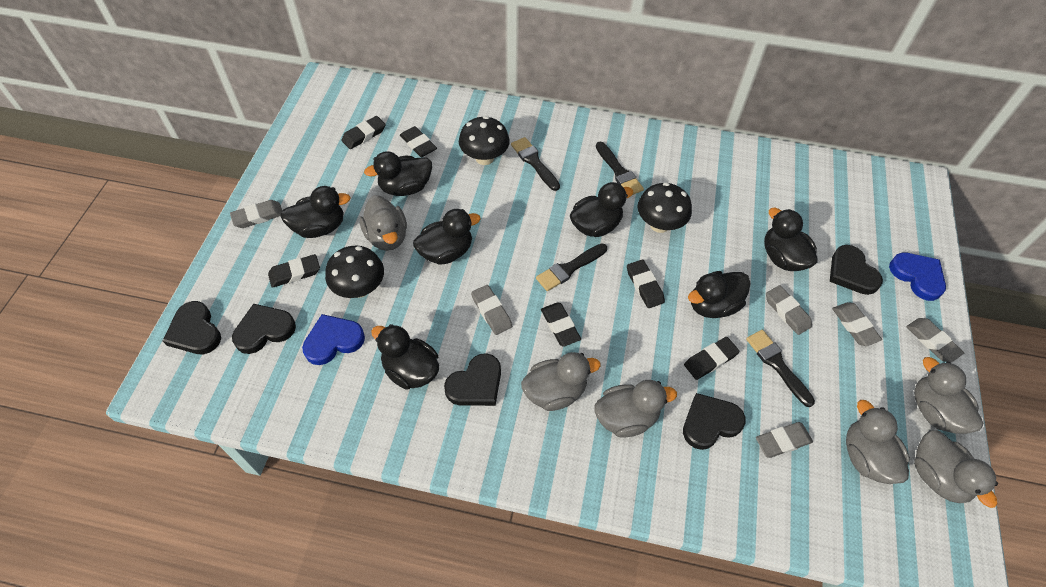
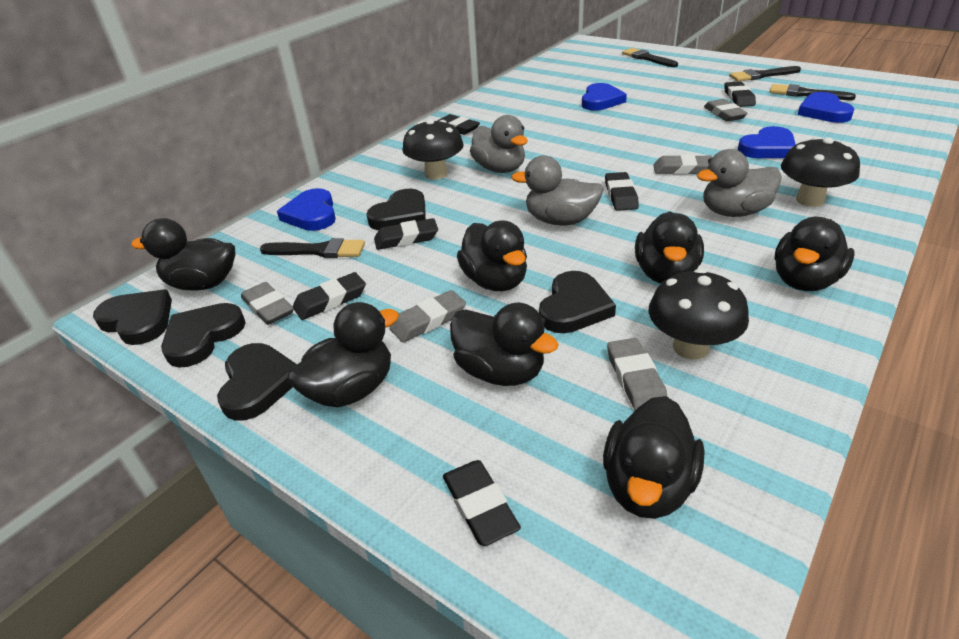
blue heart: 2 -> 4
grey duck: 6 -> 3
grey eraser: 6 -> 5

